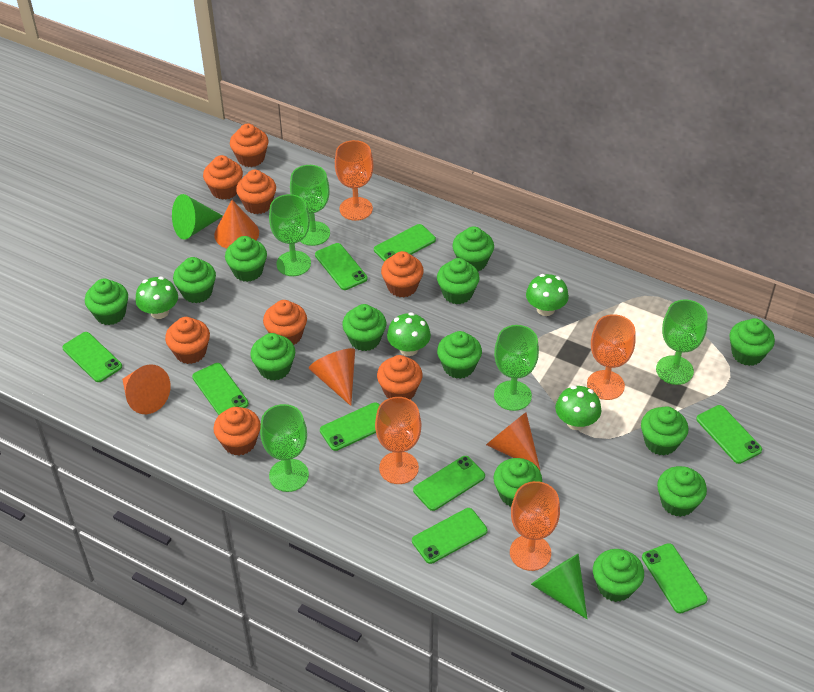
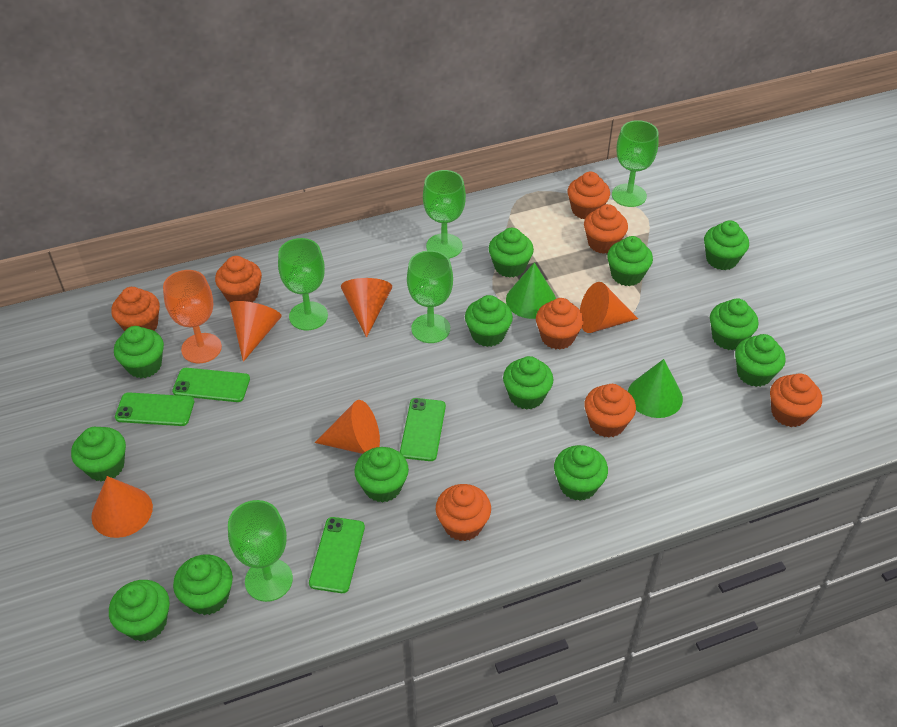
green mushroom: 4 -> 0
green phone: 9 -> 4
orange cone: 4 -> 5
orange goblet: 4 -> 1

